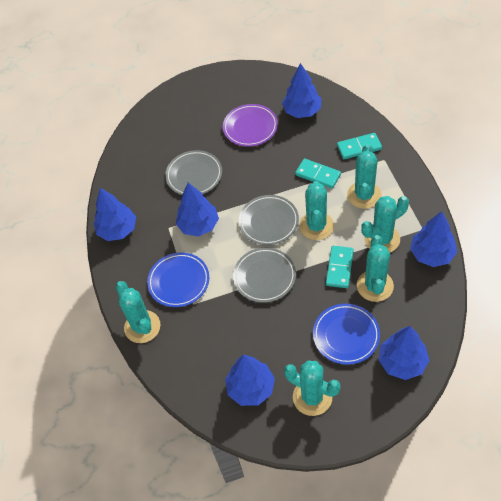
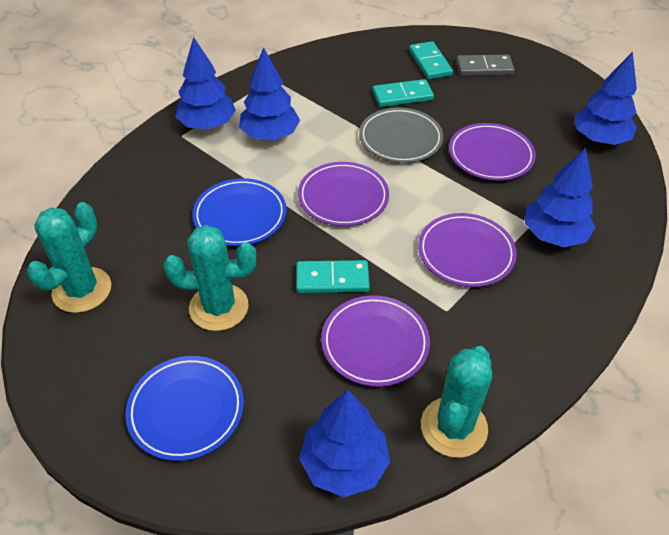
blue tree: 6 -> 5
grey domino: 0 -> 1
grey plate: 3 -> 1
purple plate: 1 -> 4
turquoise cactus: 6 -> 3

